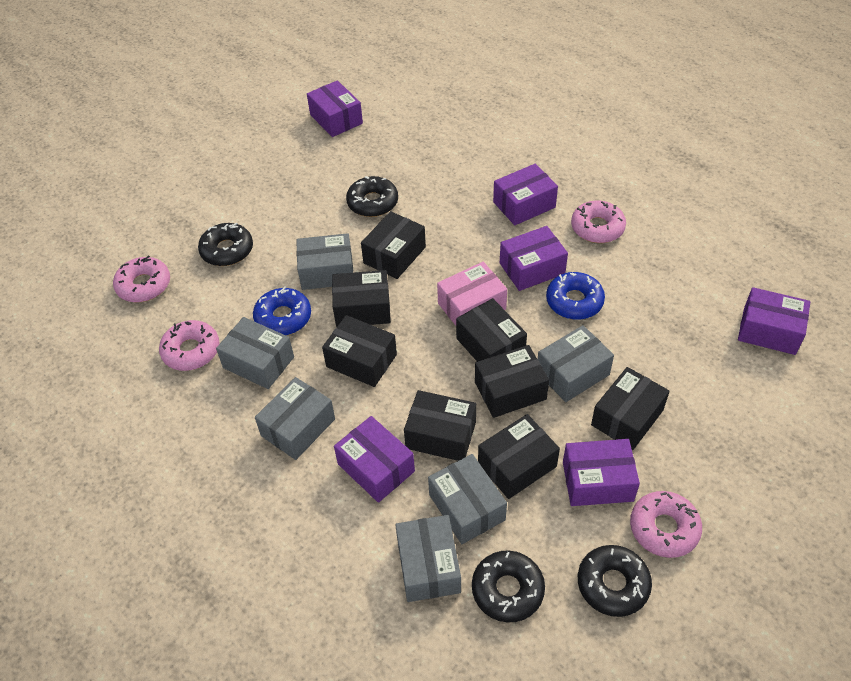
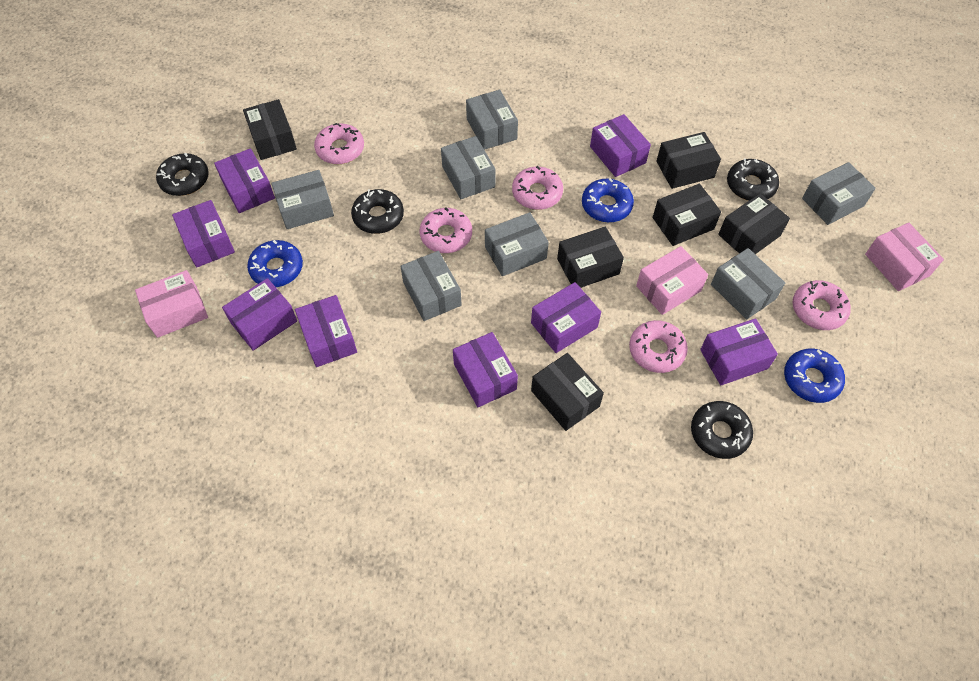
black box: 8 -> 6
blue donut: 2 -> 3
grey box: 6 -> 7
pink box: 1 -> 3
pink donut: 4 -> 5
purple box: 6 -> 8

